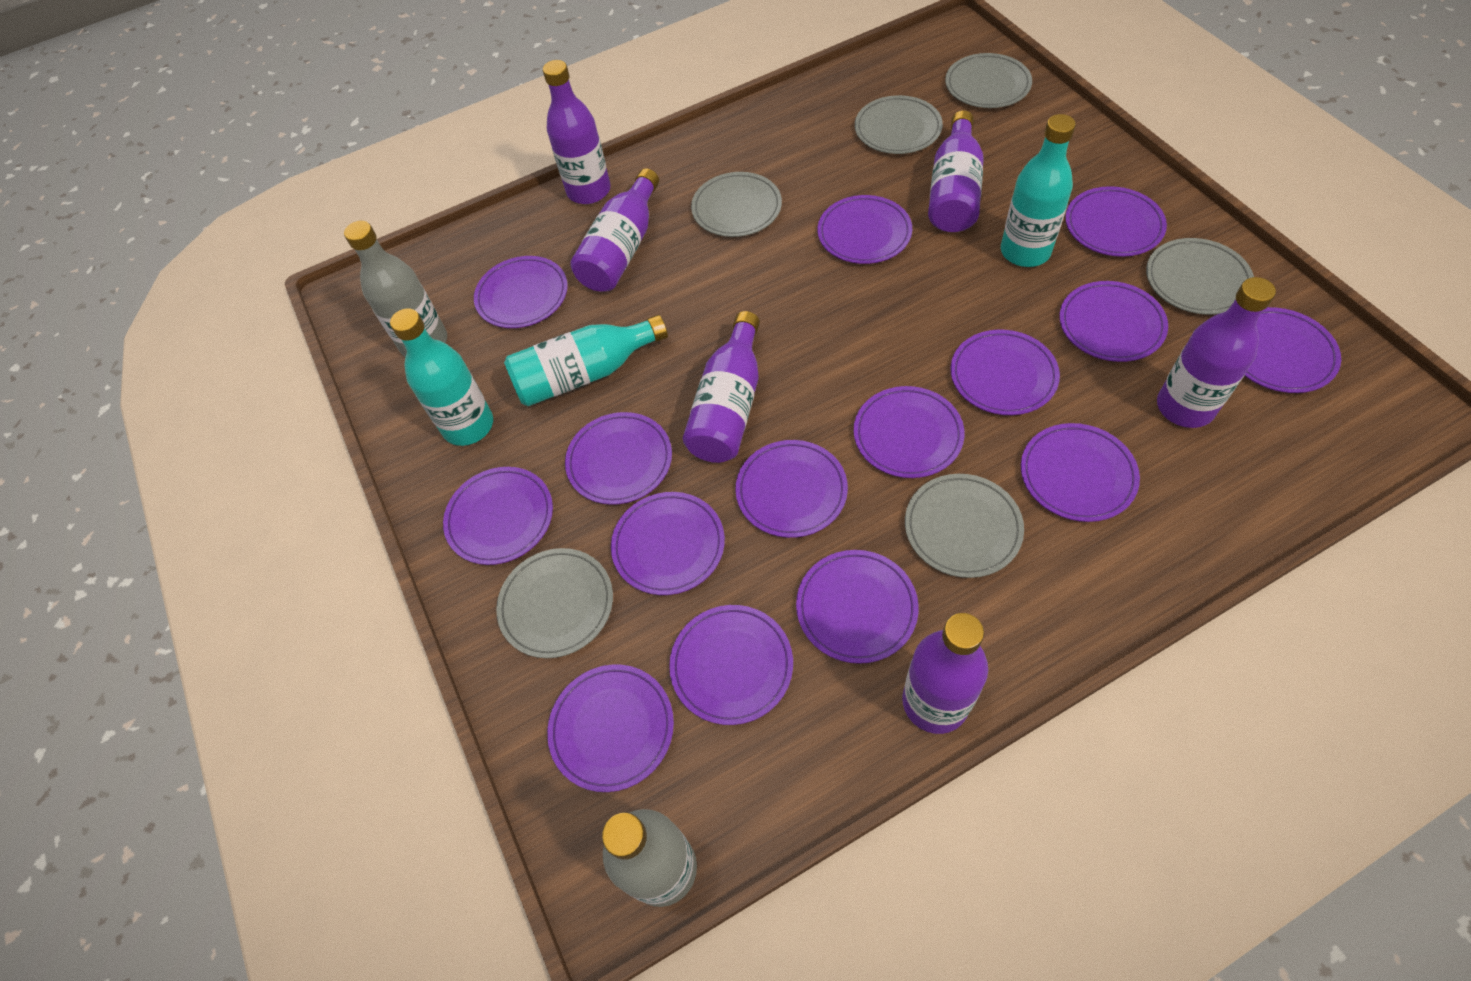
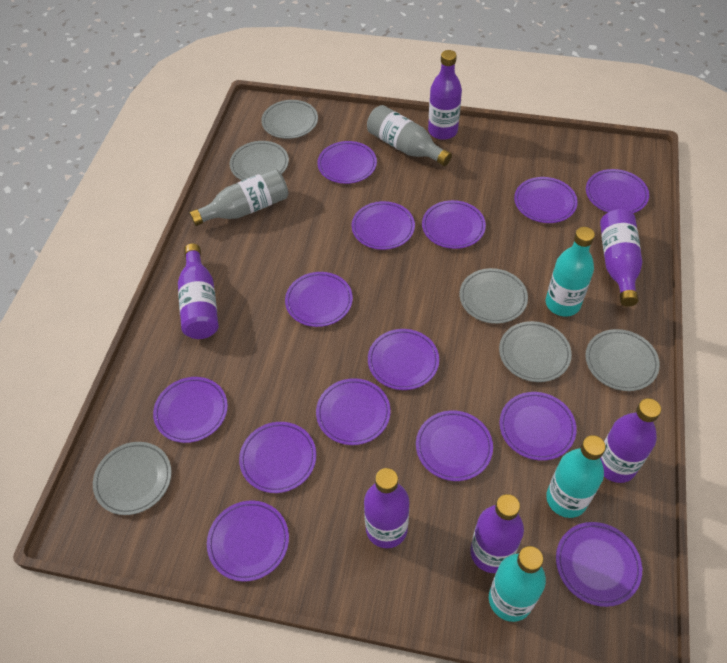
purple plate: 15 -> 14

